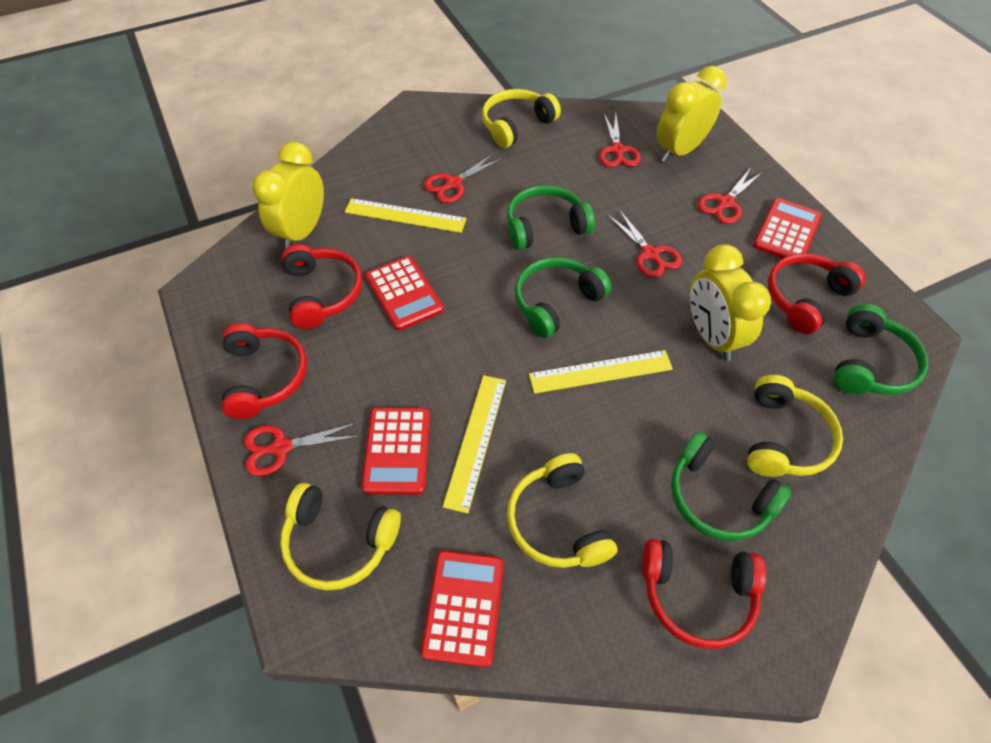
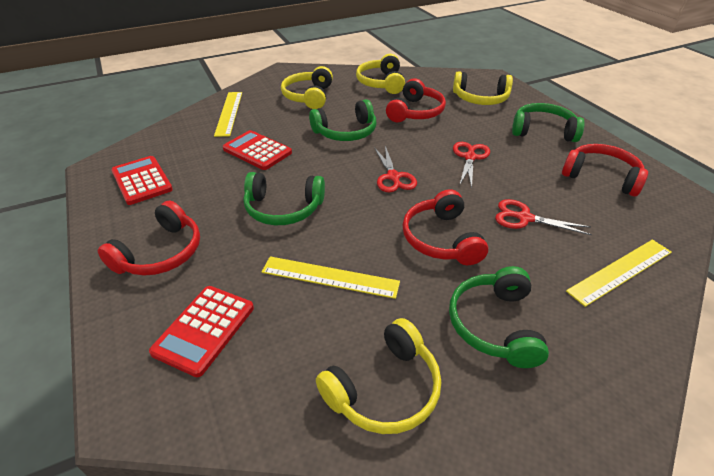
red calculator: 4 -> 3
red scissors: 5 -> 3
yellow clock: 3 -> 0

